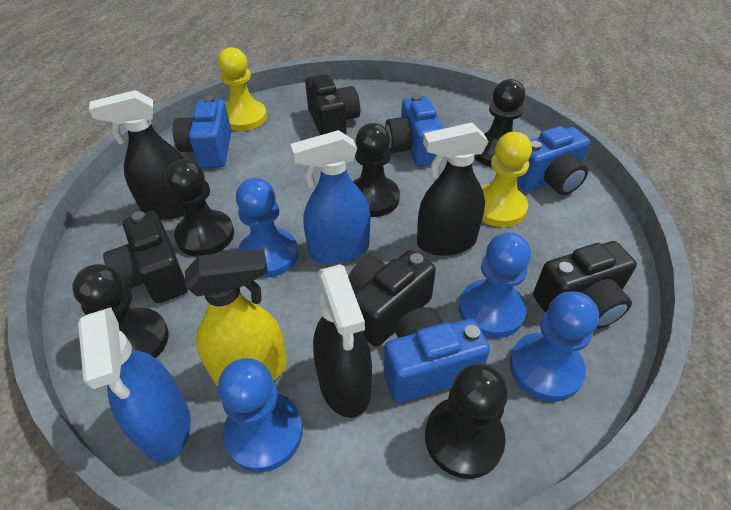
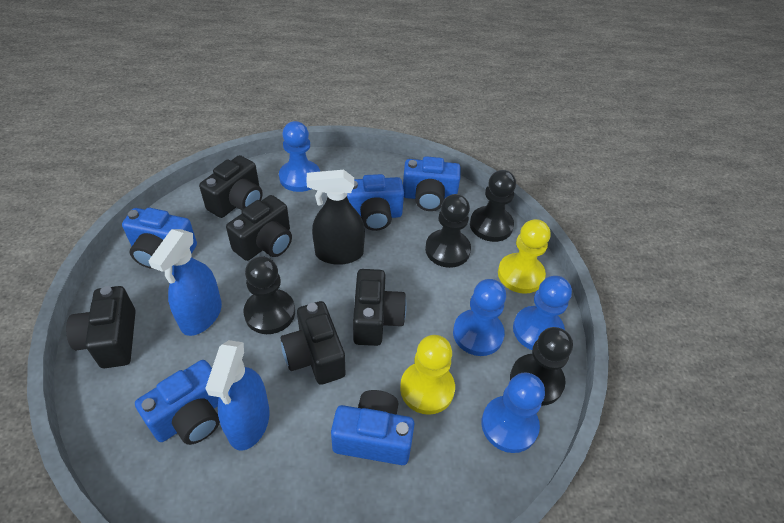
black camera: 4 -> 5
black pawn: 5 -> 4
black spray bottle: 3 -> 1
blue camera: 4 -> 5
yellow spray bottle: 1 -> 0

